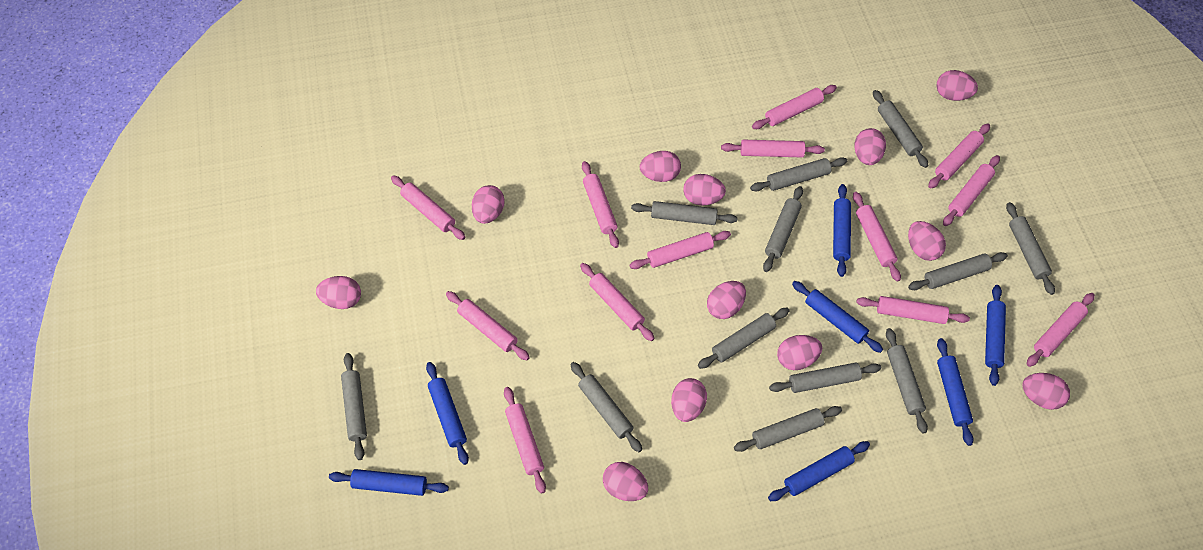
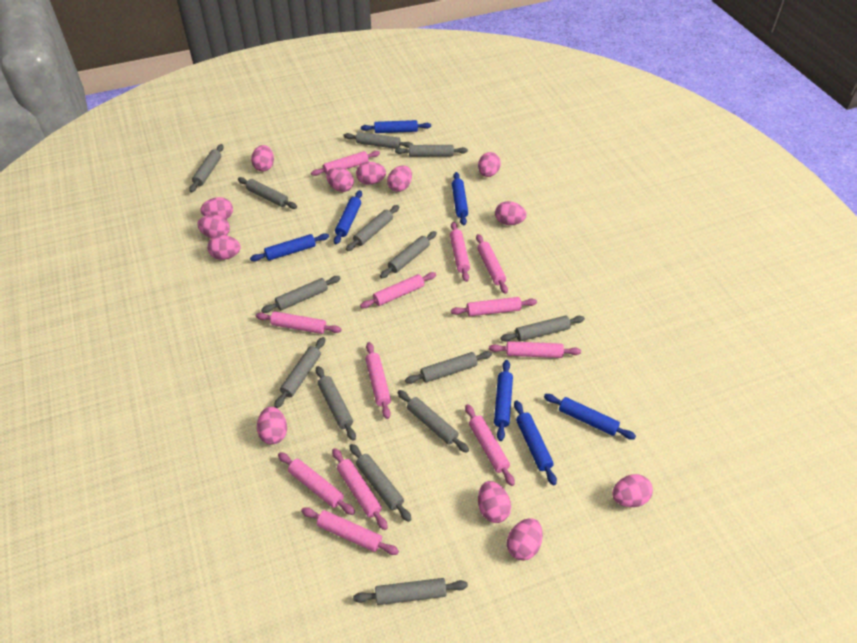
grey rolling pin: 12 -> 14
pink egg: 12 -> 13
pink rolling pin: 13 -> 12

